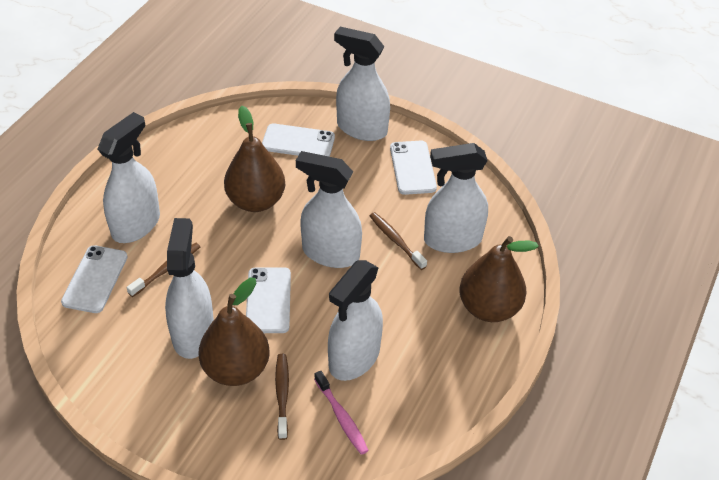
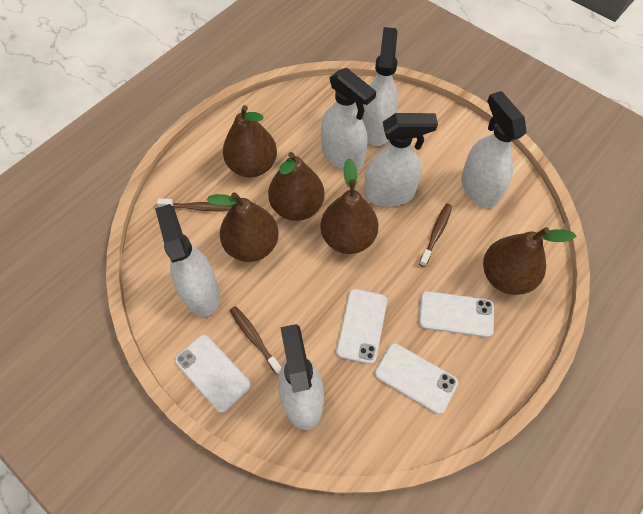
brown pear: 3 -> 5
pink toothbrush: 1 -> 0

